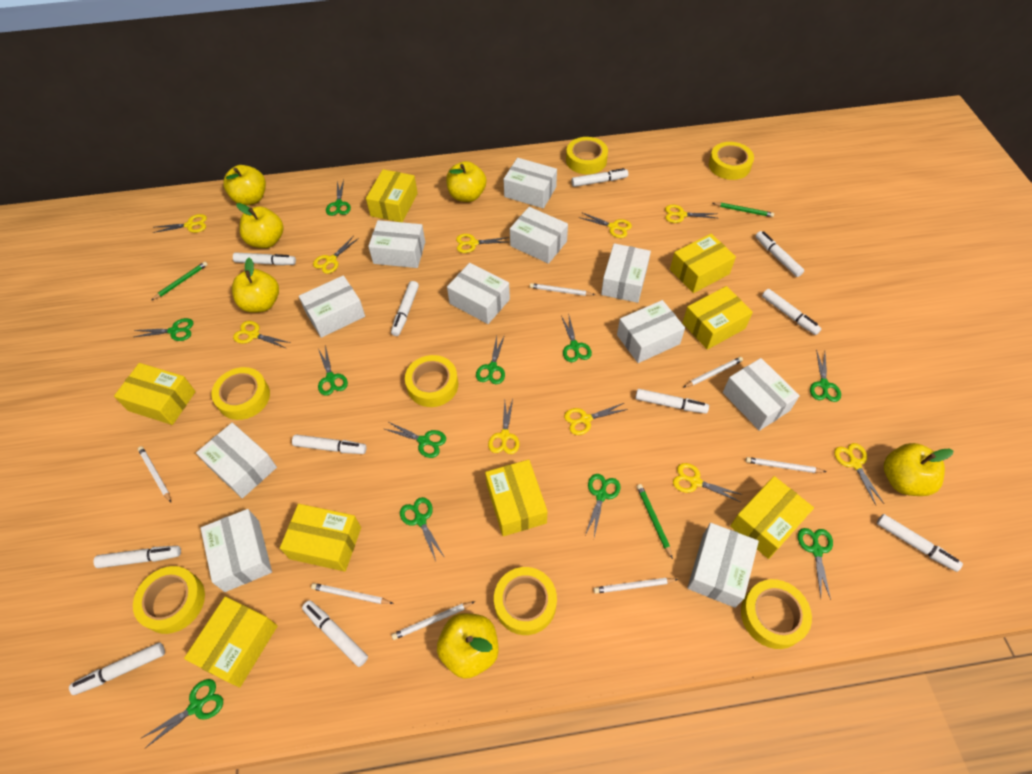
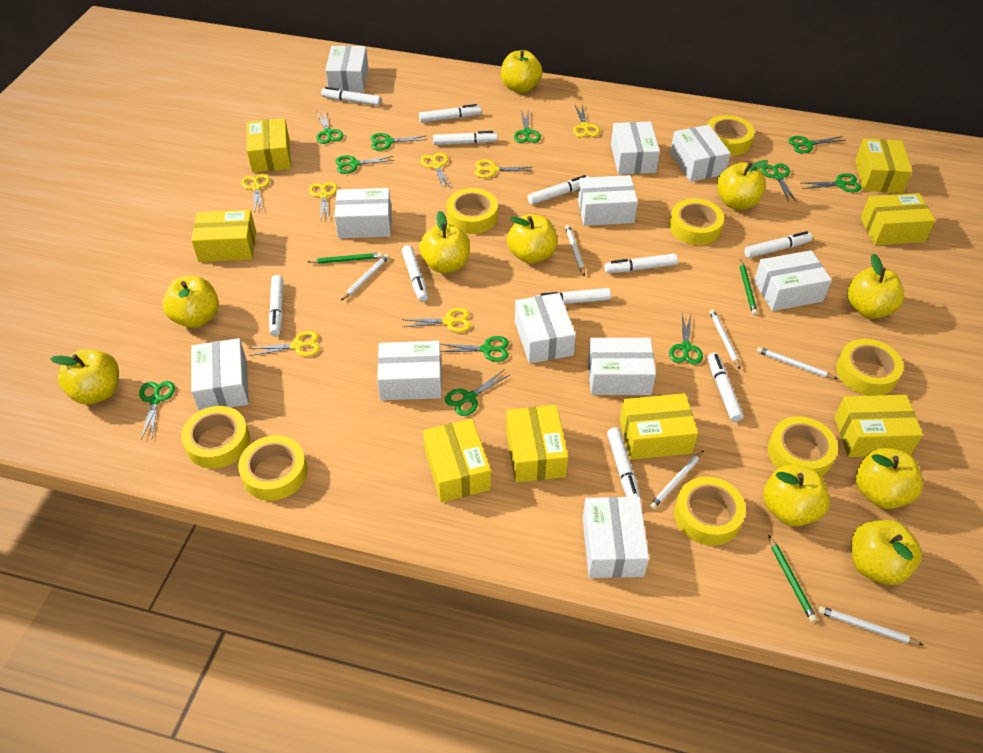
white pencil: 7 -> 6
yellow apple: 6 -> 10
yellow scissors: 10 -> 7
yellow tape: 7 -> 8

